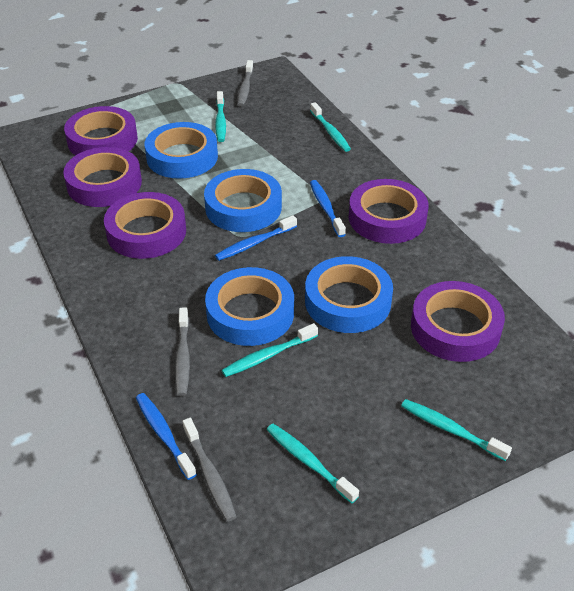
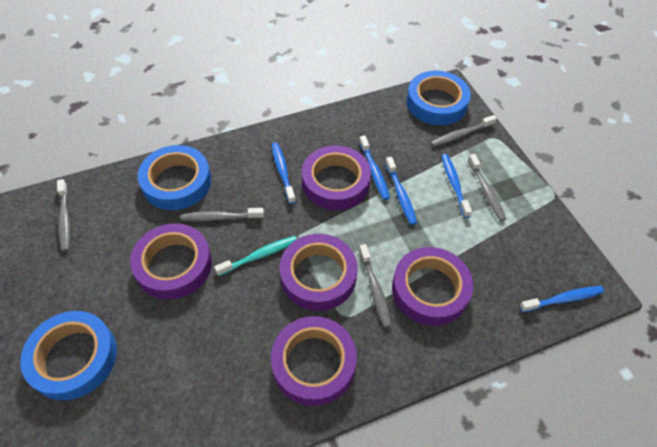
blue tape: 4 -> 3
blue toothbrush: 3 -> 5
grey toothbrush: 3 -> 5
turquoise toothbrush: 5 -> 1

